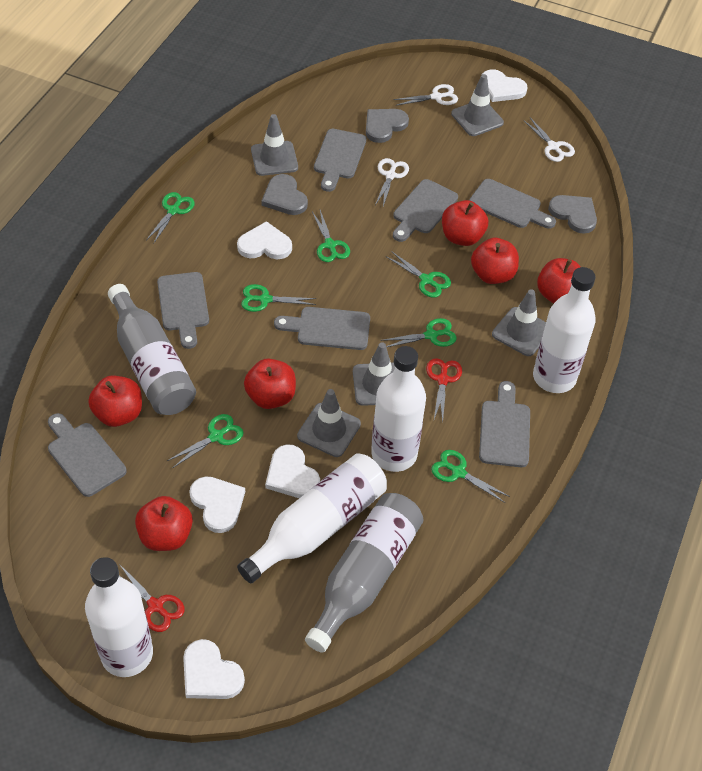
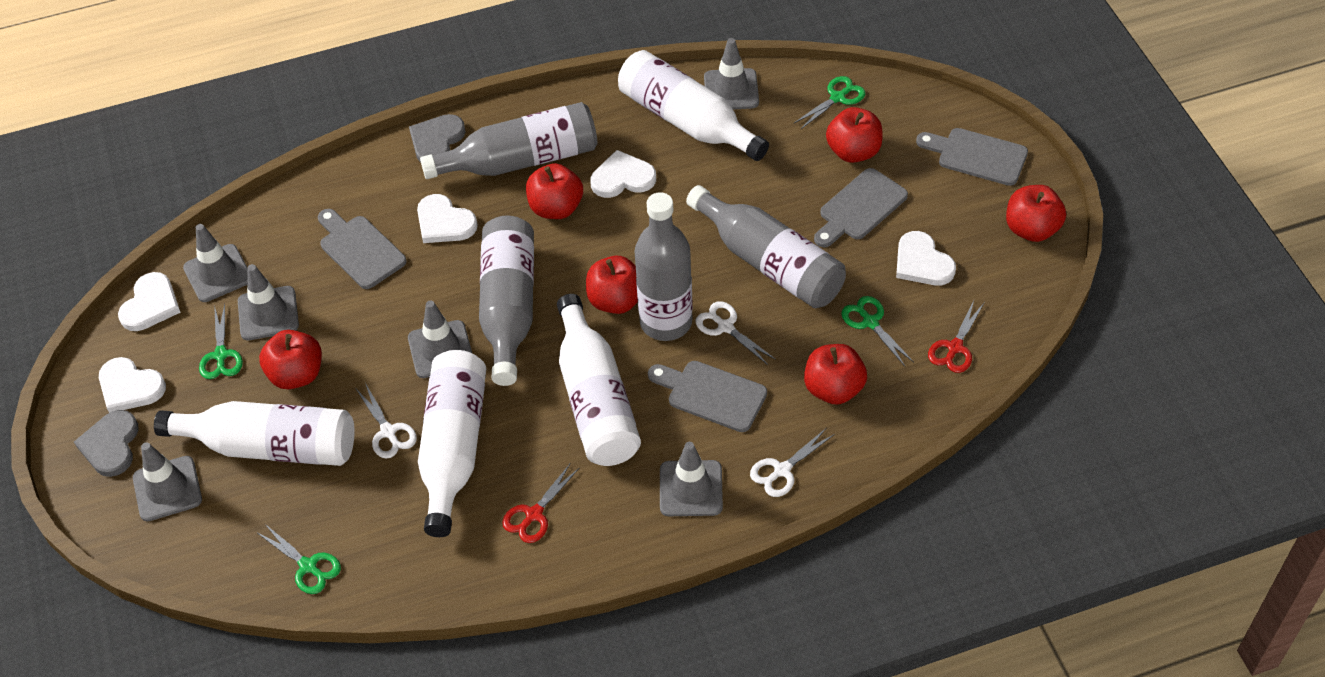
green scissors: 7 -> 4
grey bottle: 2 -> 4
grey cutting board: 7 -> 4
grey heart: 3 -> 2
grey traffic cone: 5 -> 6

